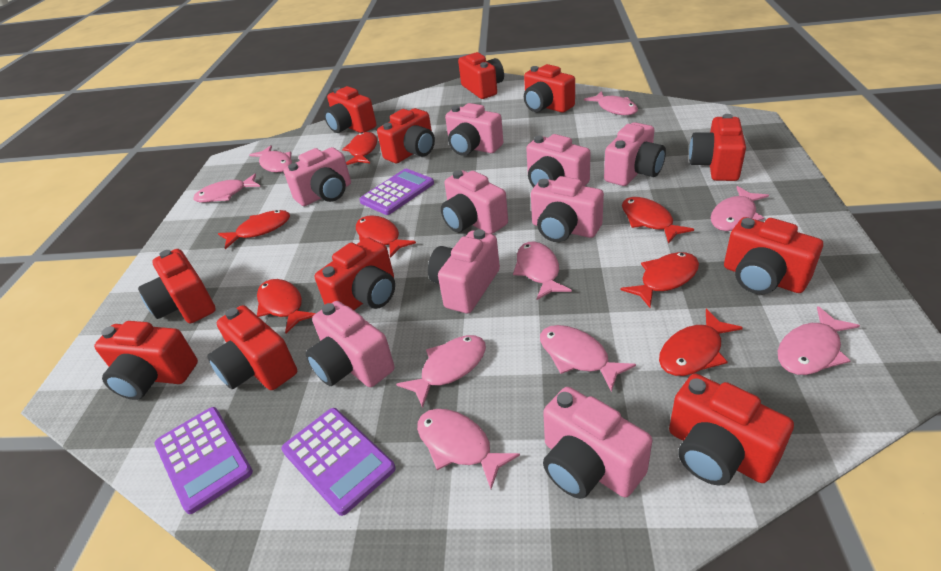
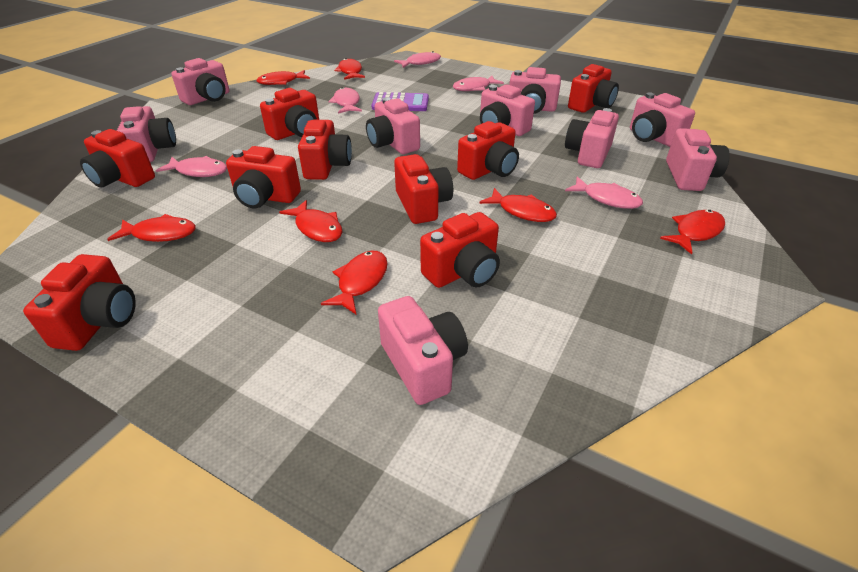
pink fish: 9 -> 5
purple calculator: 3 -> 1
red camera: 11 -> 9

